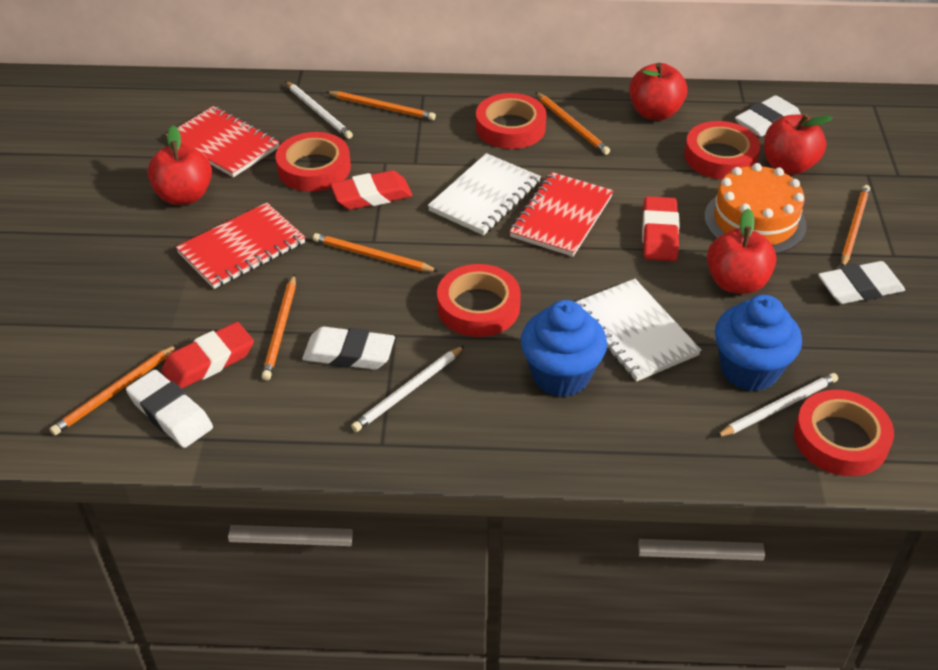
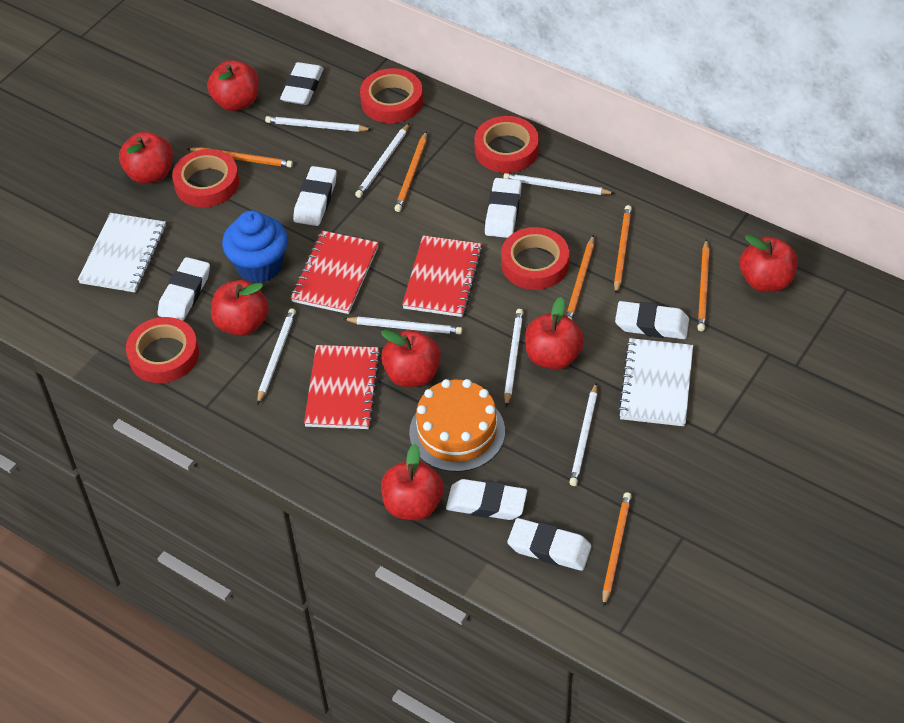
blue cupcake: 2 -> 1
red apple: 4 -> 7
red eraser: 3 -> 0
white eraser: 4 -> 7
white pencil: 3 -> 7

